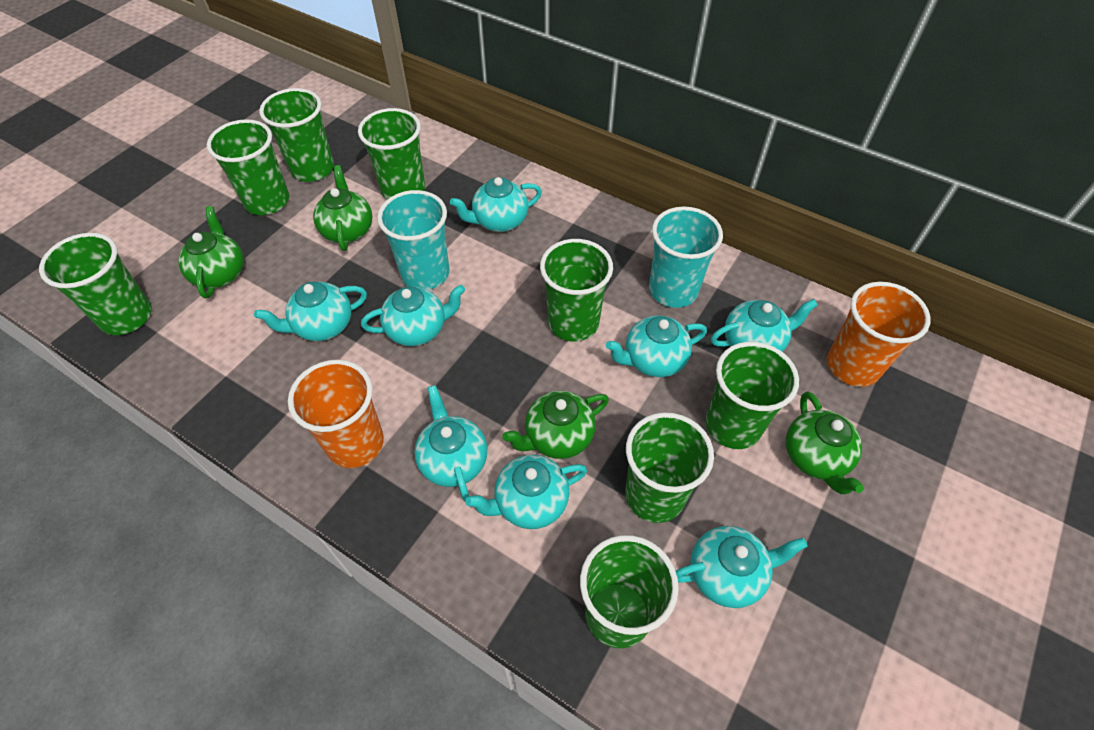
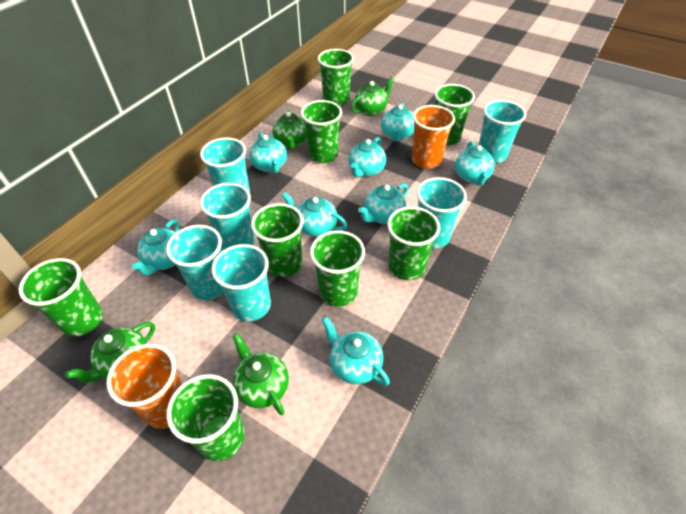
turquoise cup: 2 -> 6

